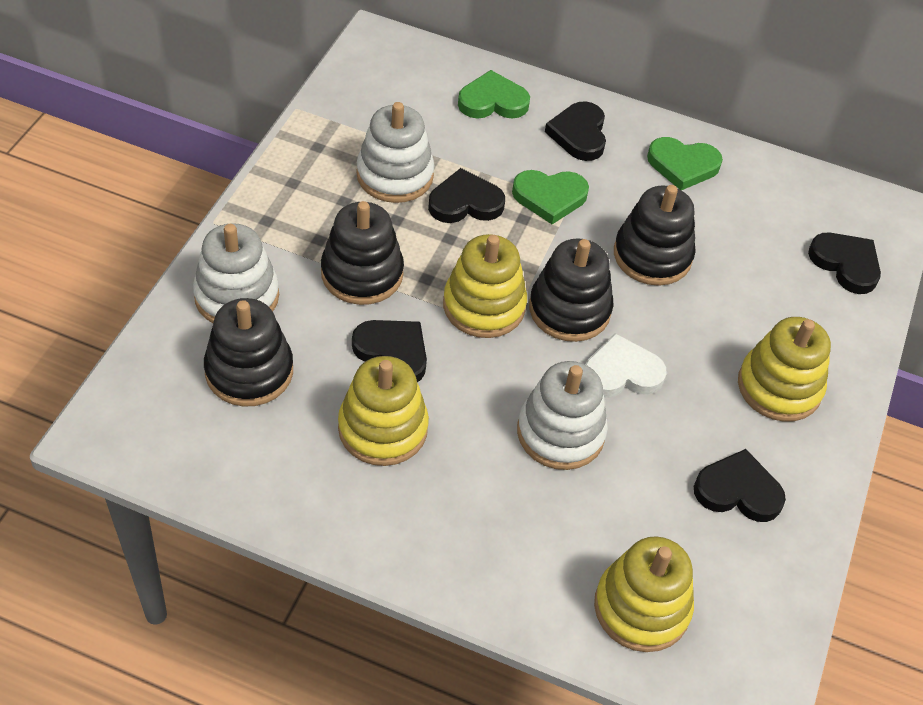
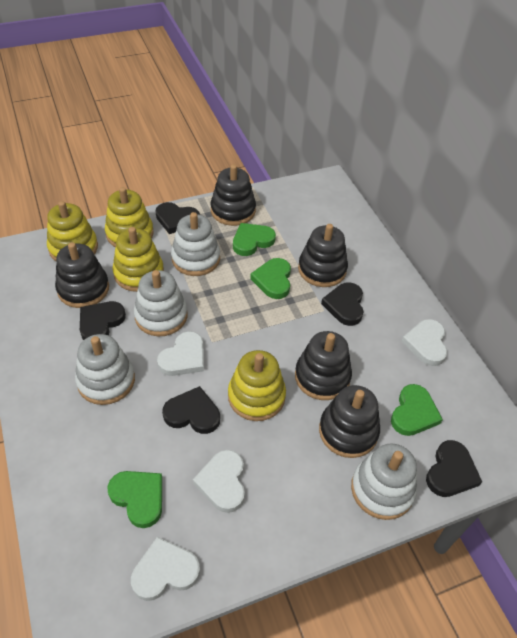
black stacking toy: 4 -> 5
green heart: 3 -> 4
white heart: 1 -> 4
white stacking toy: 3 -> 4

